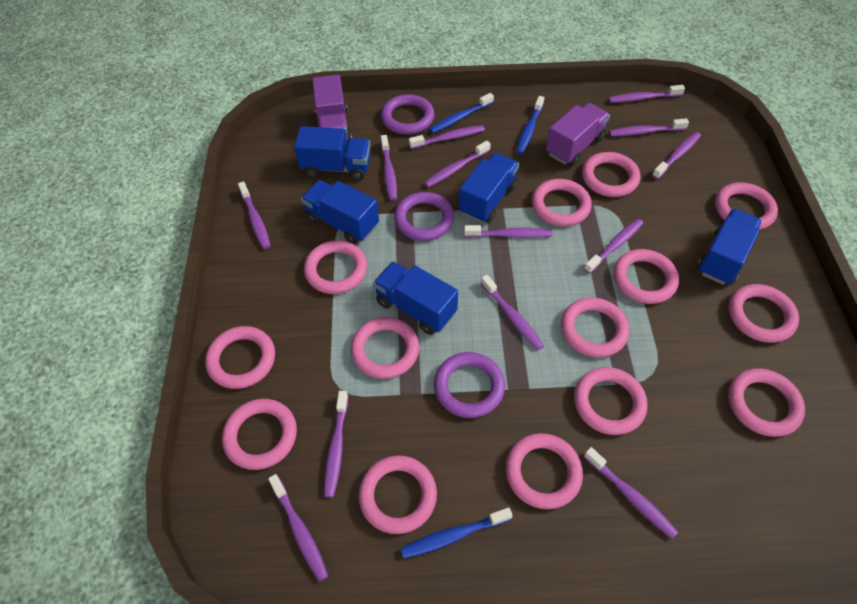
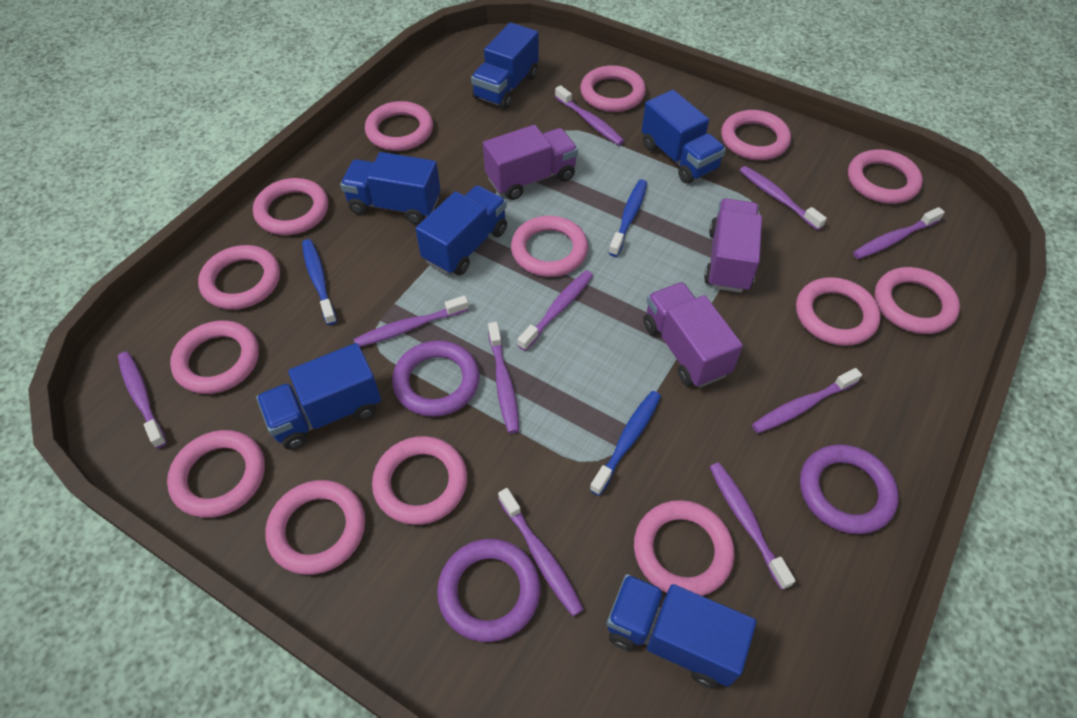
blue truck: 5 -> 6
purple toothbrush: 13 -> 10
purple truck: 2 -> 3

